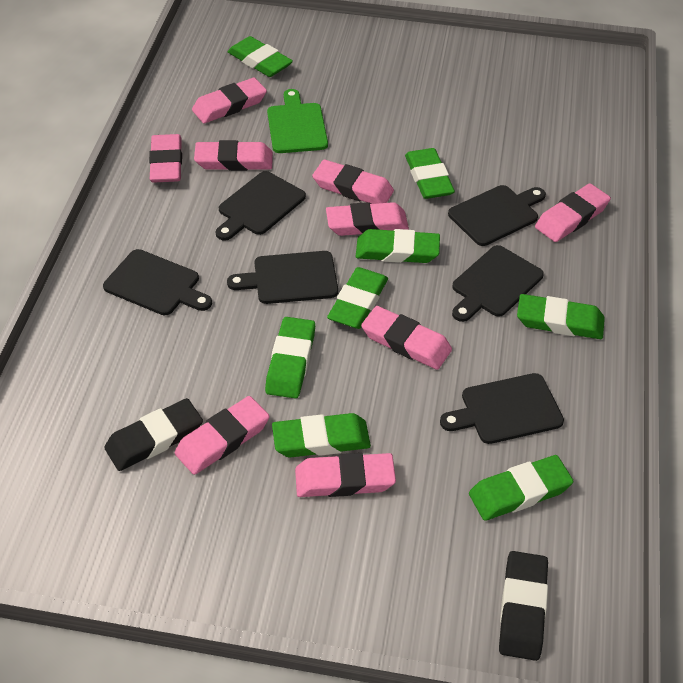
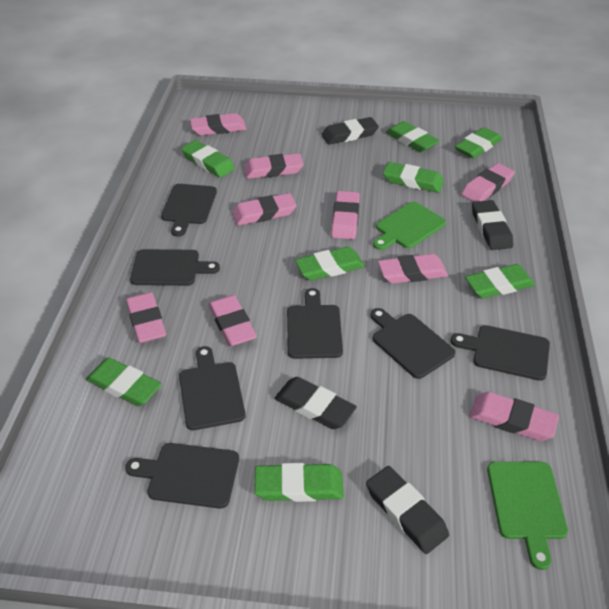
black cutting board: 6 -> 7
black eraser: 2 -> 4
green cutting board: 1 -> 2

